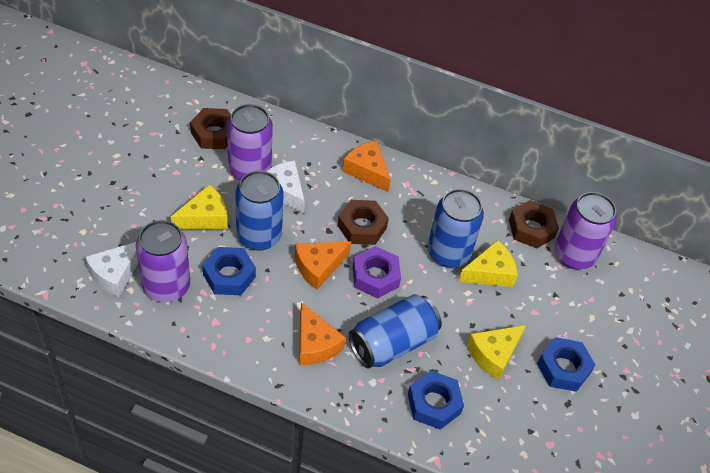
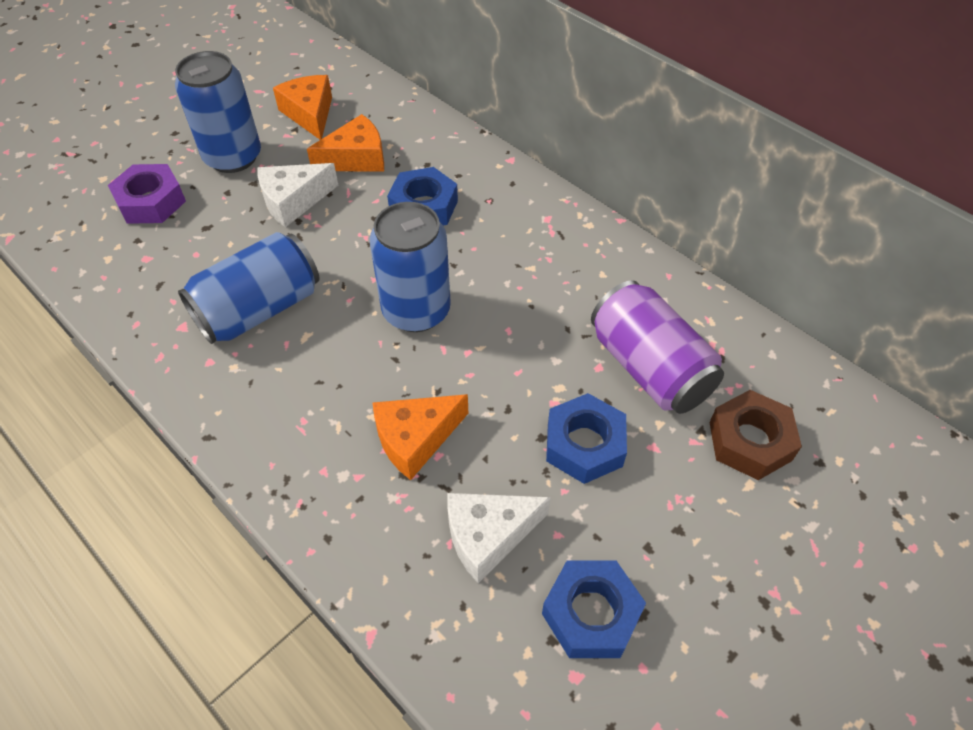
brown nut: 3 -> 1
purple can: 3 -> 1
yellow cheese: 3 -> 0

